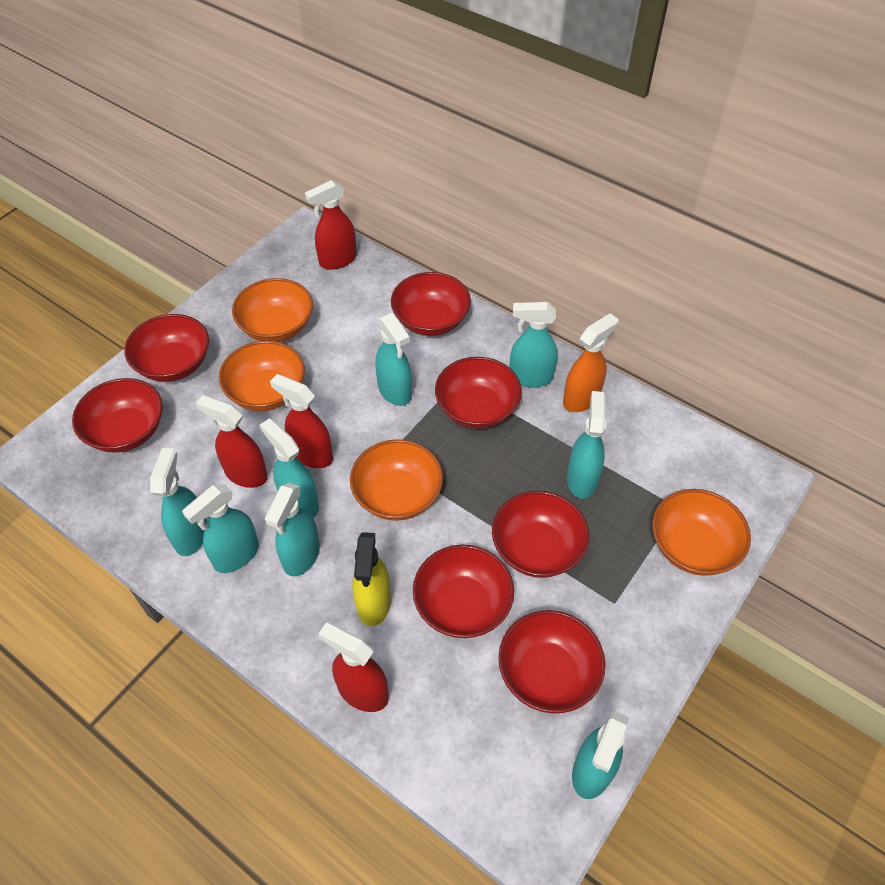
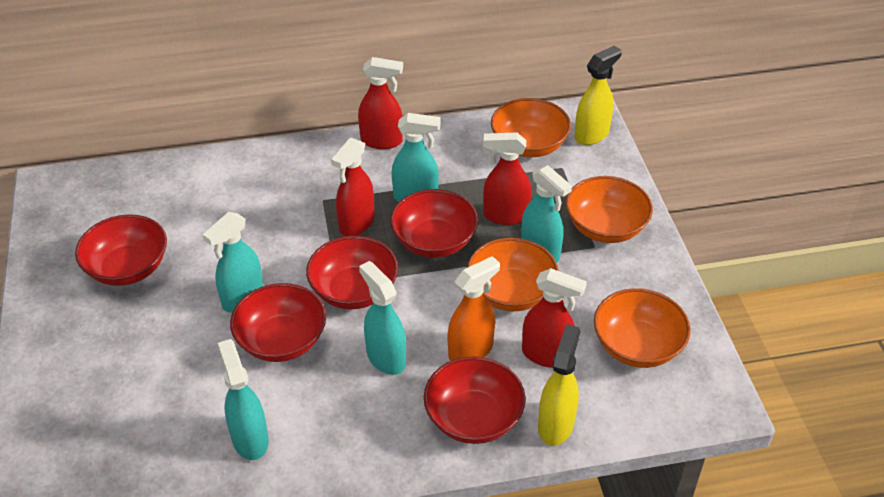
red bowl: 7 -> 5
turquoise spray bottle: 8 -> 5
yellow spray bottle: 1 -> 2

